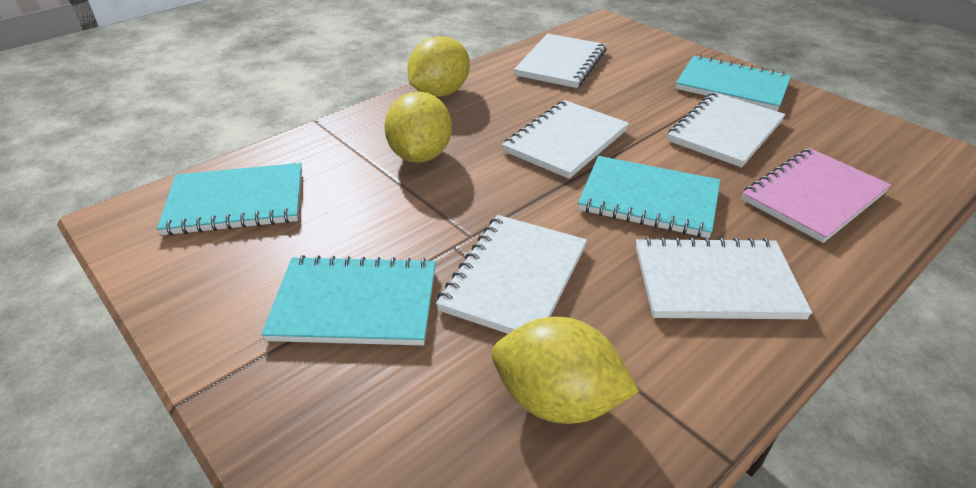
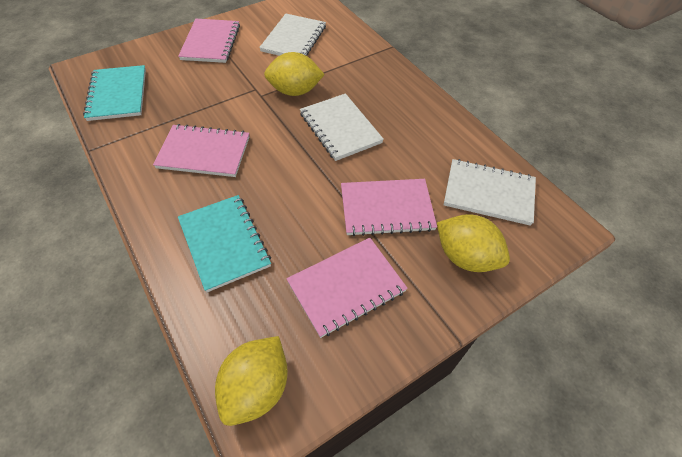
pink notebook: 1 -> 4
turquoise notebook: 4 -> 2
white notebook: 5 -> 3

